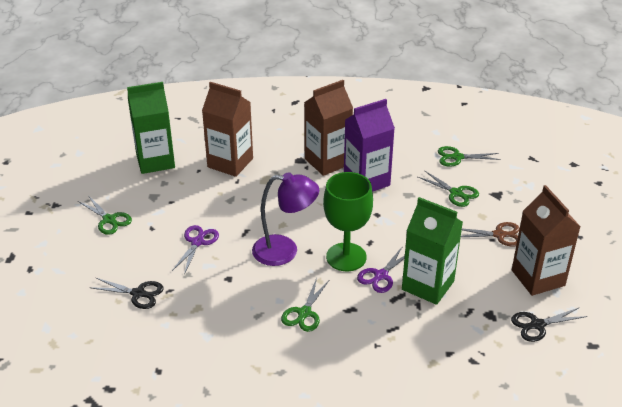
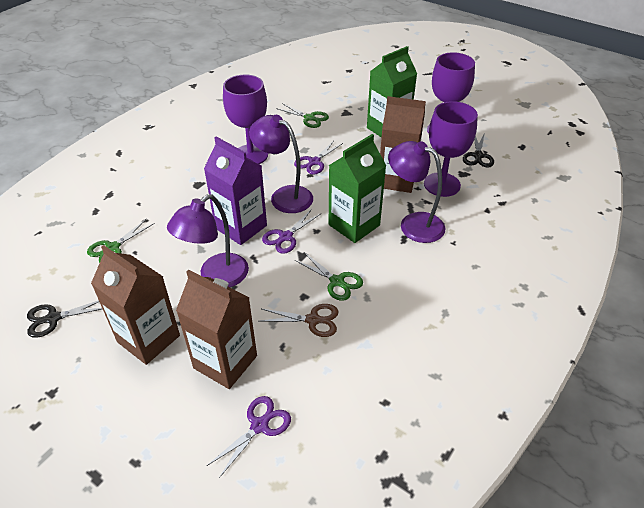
green goblet: 1 -> 0
green scissors: 4 -> 3
purple goblet: 0 -> 3
purple lamp: 1 -> 3
purple scissors: 2 -> 3

